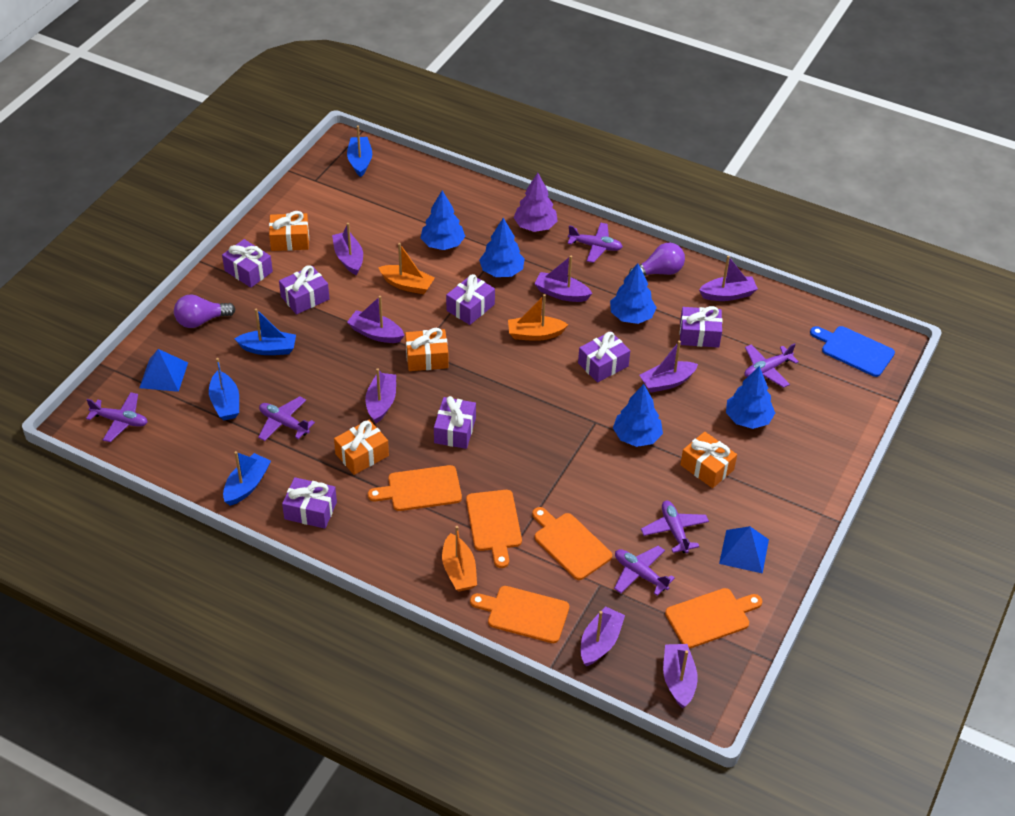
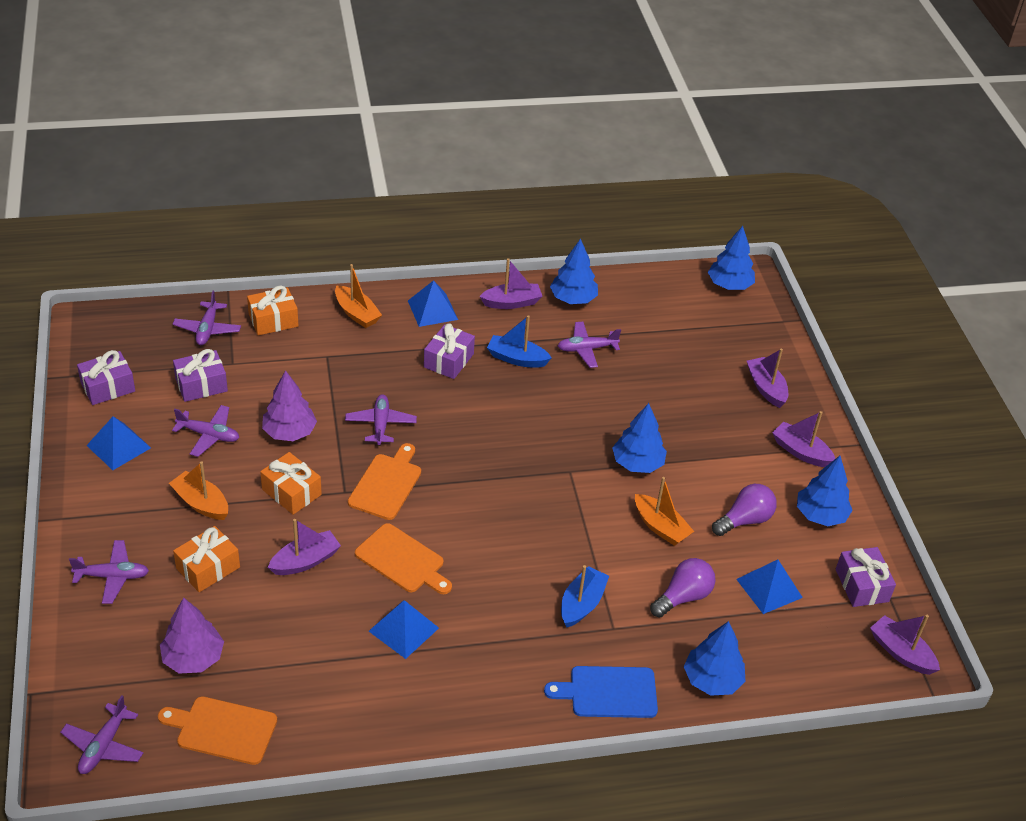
blue boat: 4 -> 2
blue pyramid: 2 -> 4
orange cutting board: 5 -> 3
orange gift: 4 -> 3
purple boat: 8 -> 5
purple gift: 7 -> 4
purple tree: 1 -> 2

